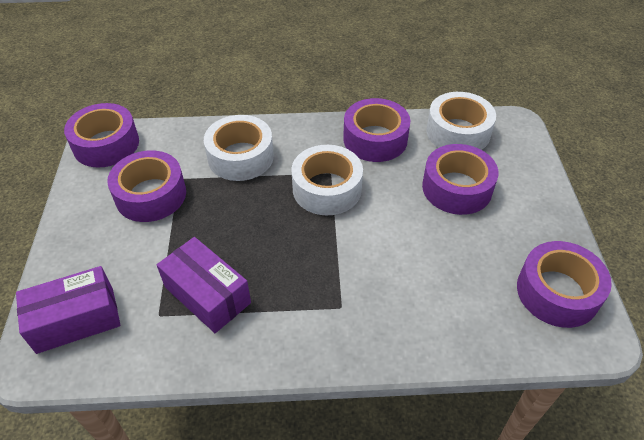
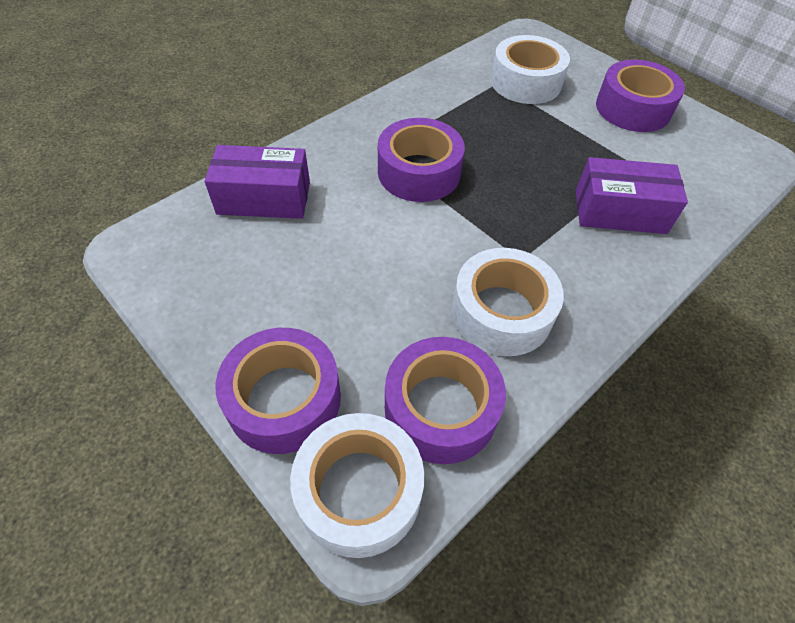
purple tape: 5 -> 4

